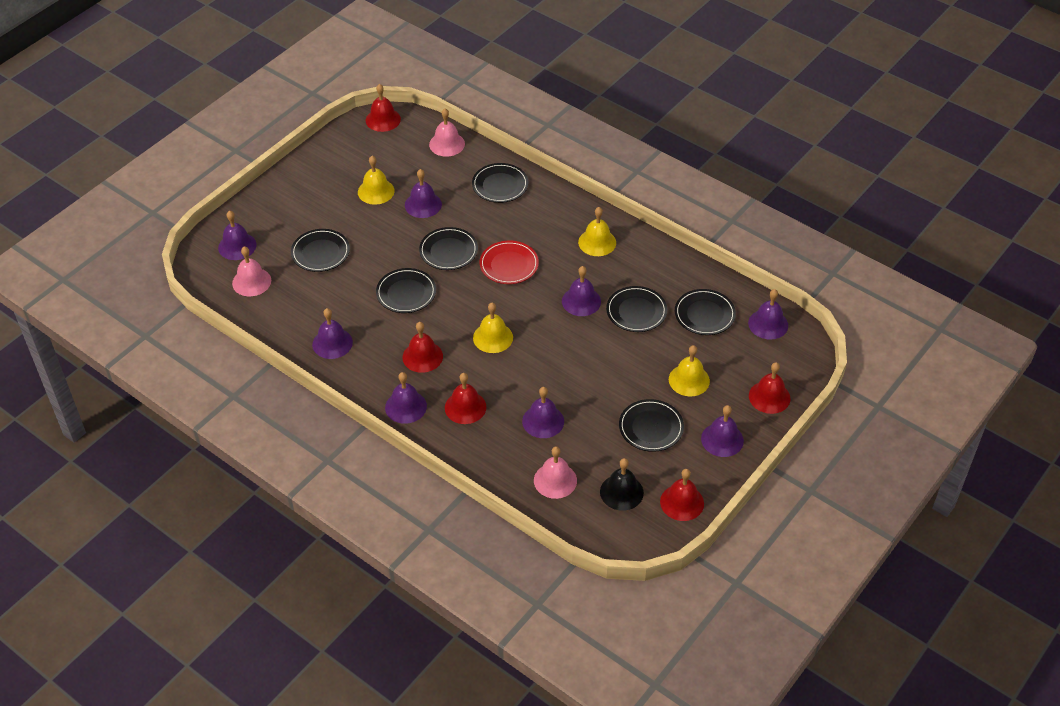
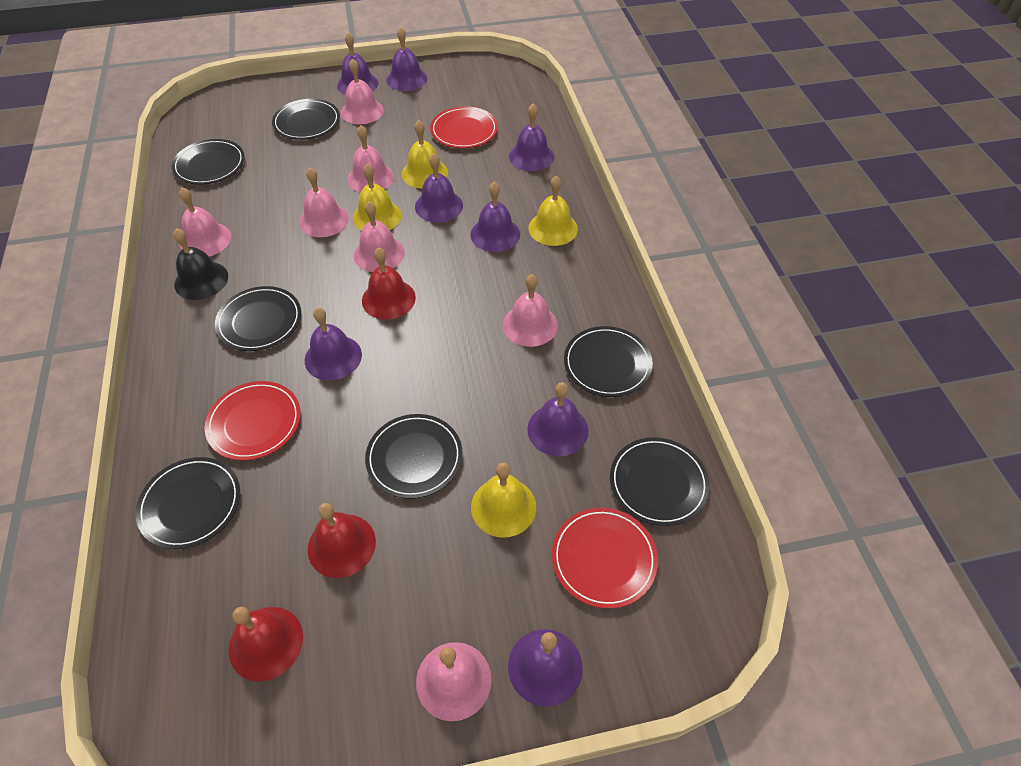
pink bell: 3 -> 7
red bell: 5 -> 3
red plate: 1 -> 3

